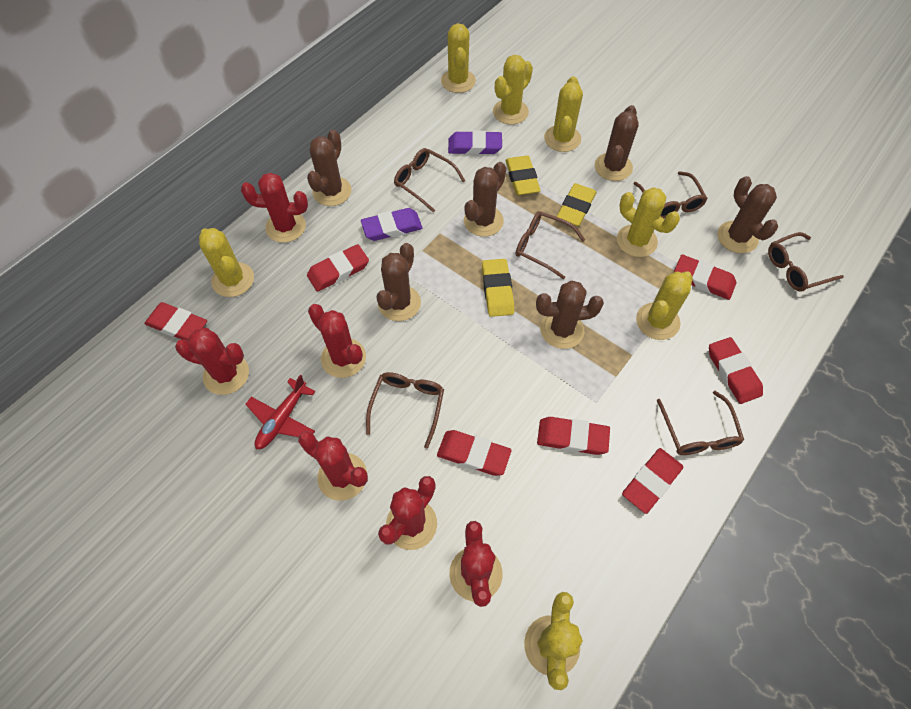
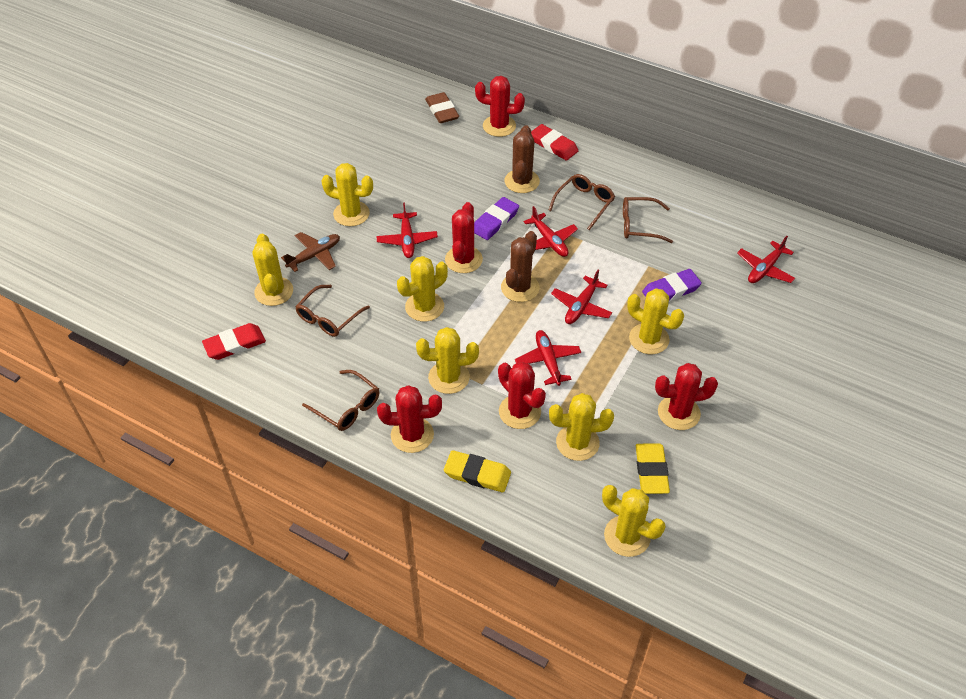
brown cactus: 6 -> 2
brown eraser: 0 -> 1
brown glasses: 6 -> 4
brown plane: 0 -> 1
red cactus: 6 -> 5
red eraser: 7 -> 2
red plane: 1 -> 5
yellow eraser: 3 -> 2

